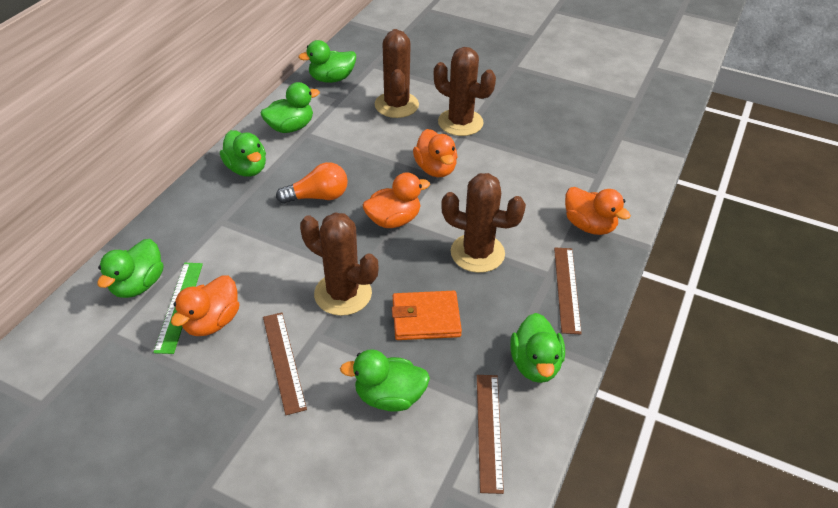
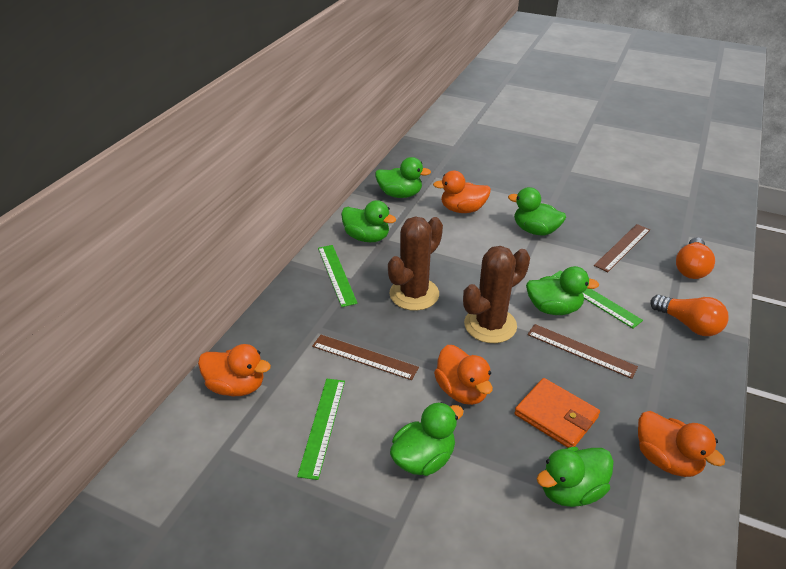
brown cactus: 4 -> 2
green ruler: 1 -> 3
orange light bulb: 1 -> 2

